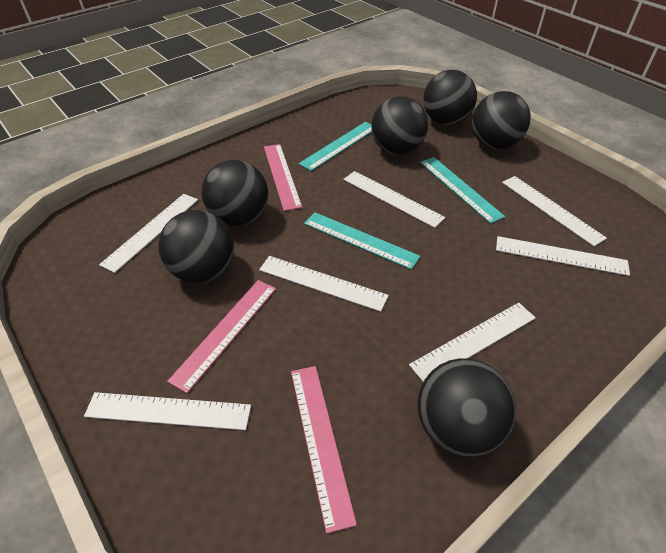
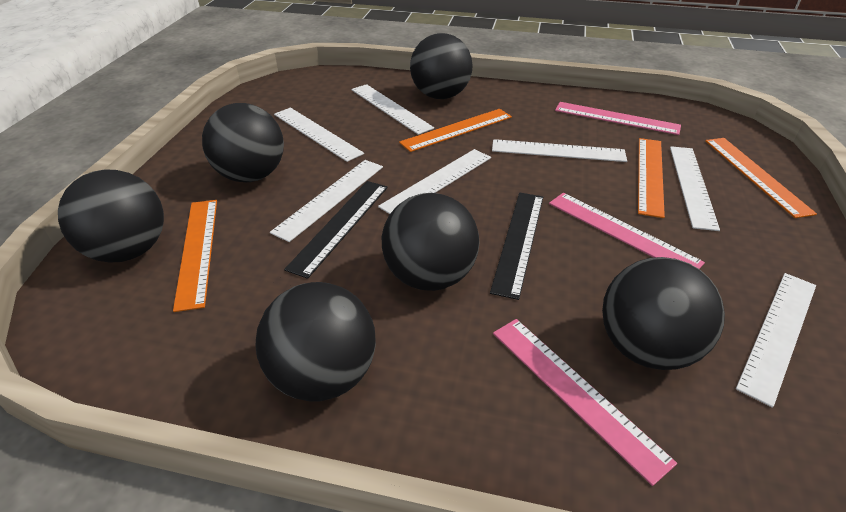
black ruler: 0 -> 2
orange ruler: 0 -> 4
turquoise ruler: 3 -> 0

